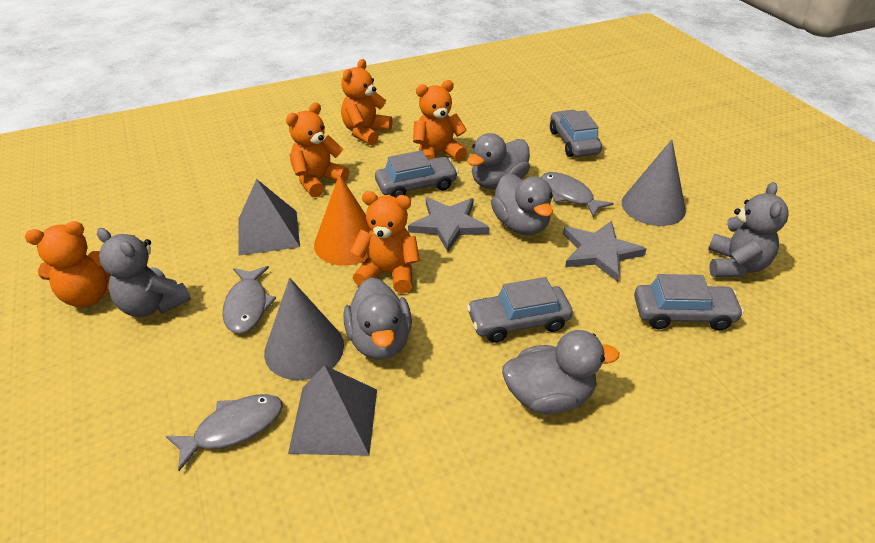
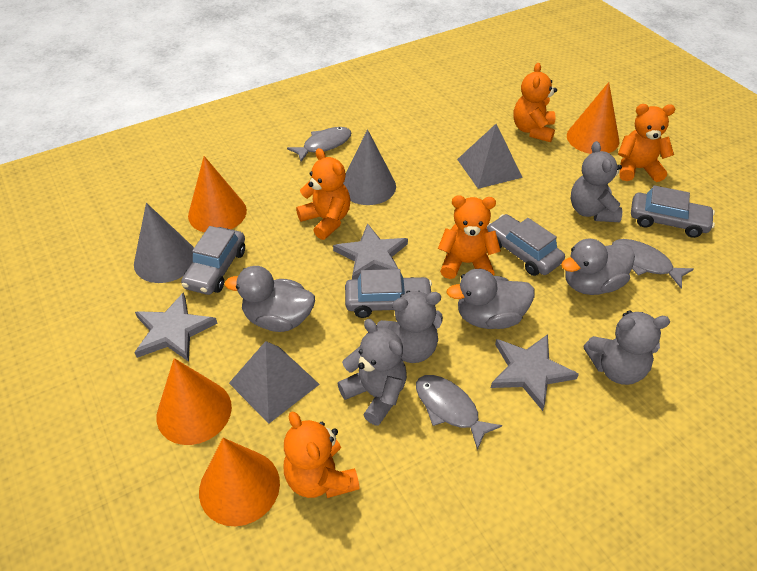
grey duck: 4 -> 3
grey star: 2 -> 3
grey teddy bear: 2 -> 4
orange cone: 1 -> 4

